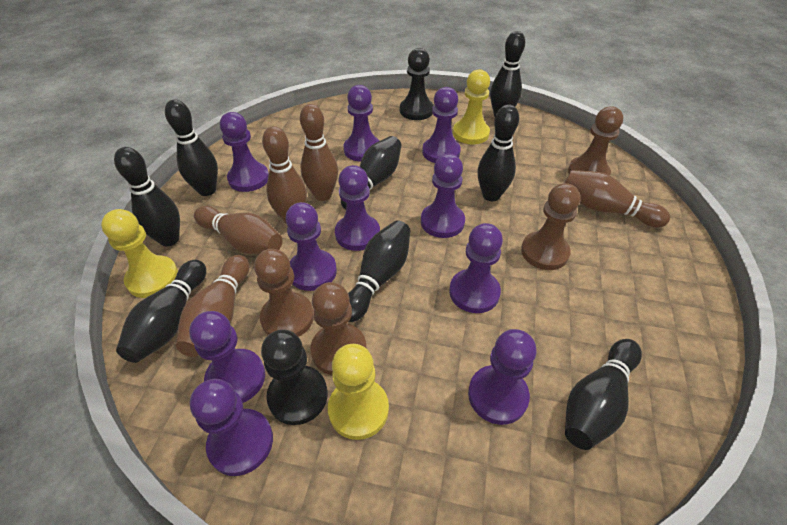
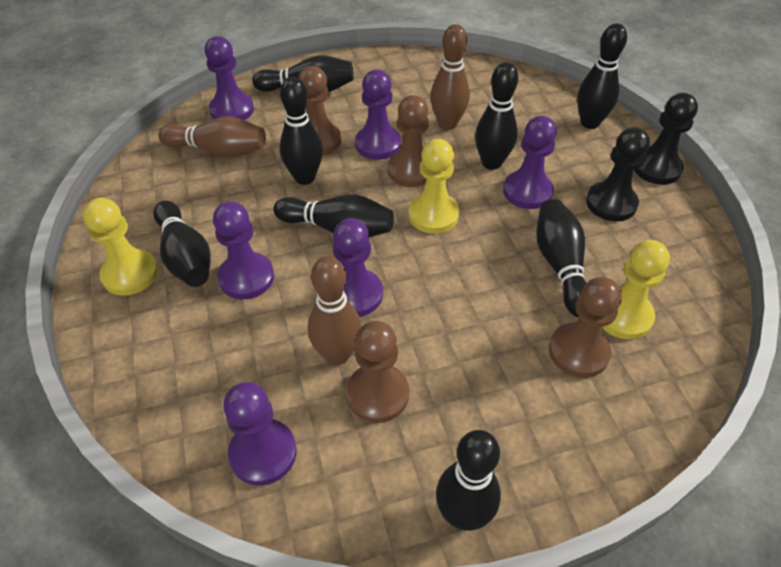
brown bowling pin: 5 -> 3
purple pawn: 10 -> 6

